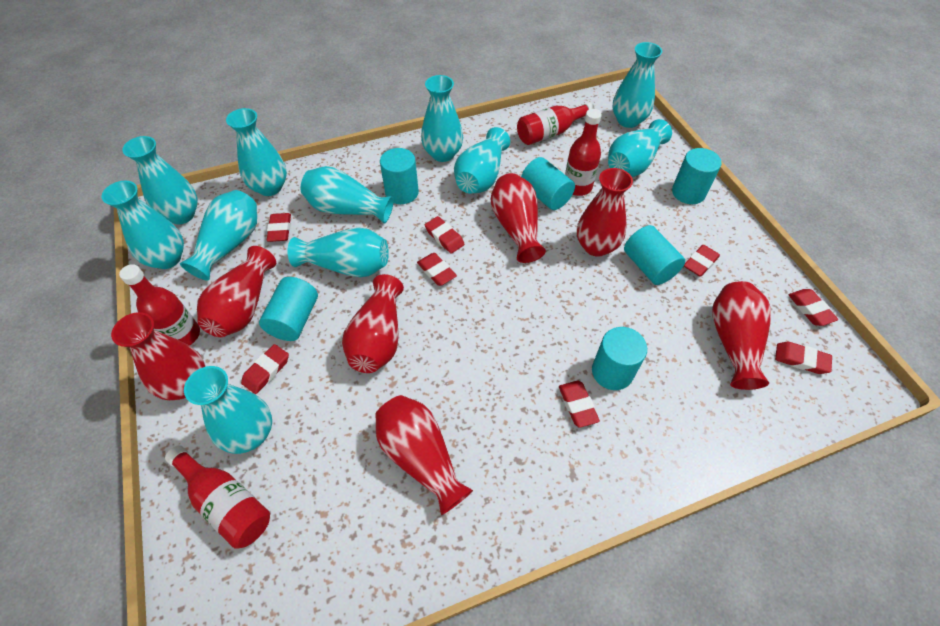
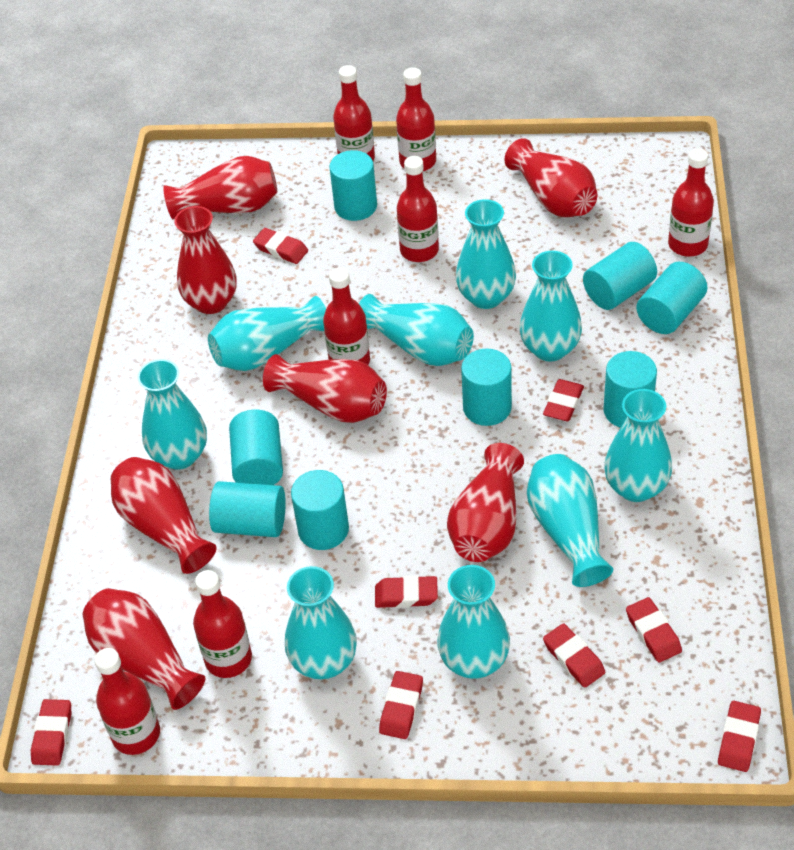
red bottle: 4 -> 7
turquoise cylinder: 6 -> 8
turquoise vase: 11 -> 9

